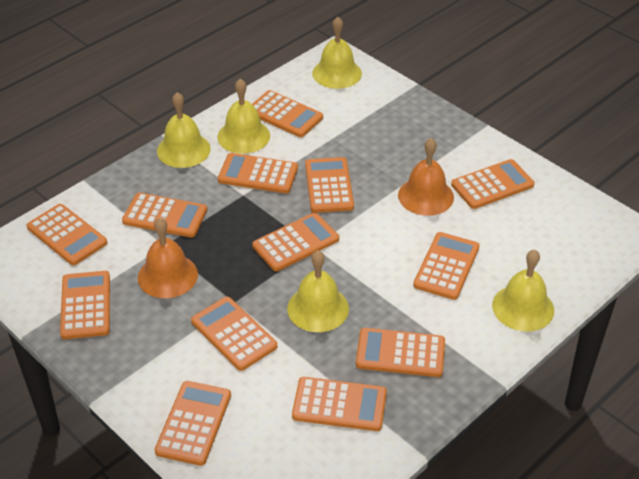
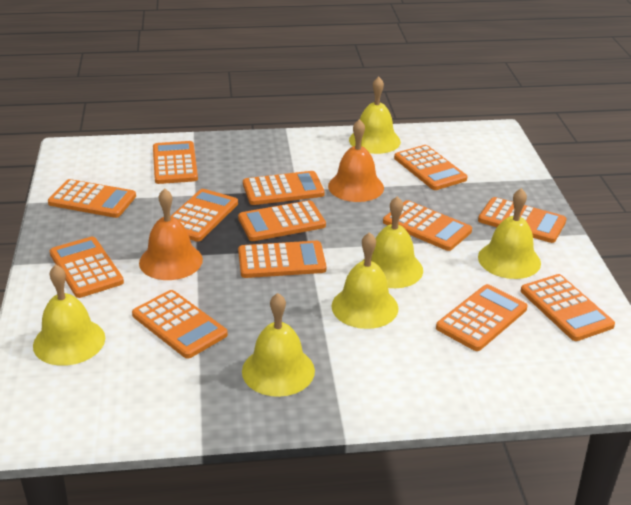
yellow bell: 5 -> 6

